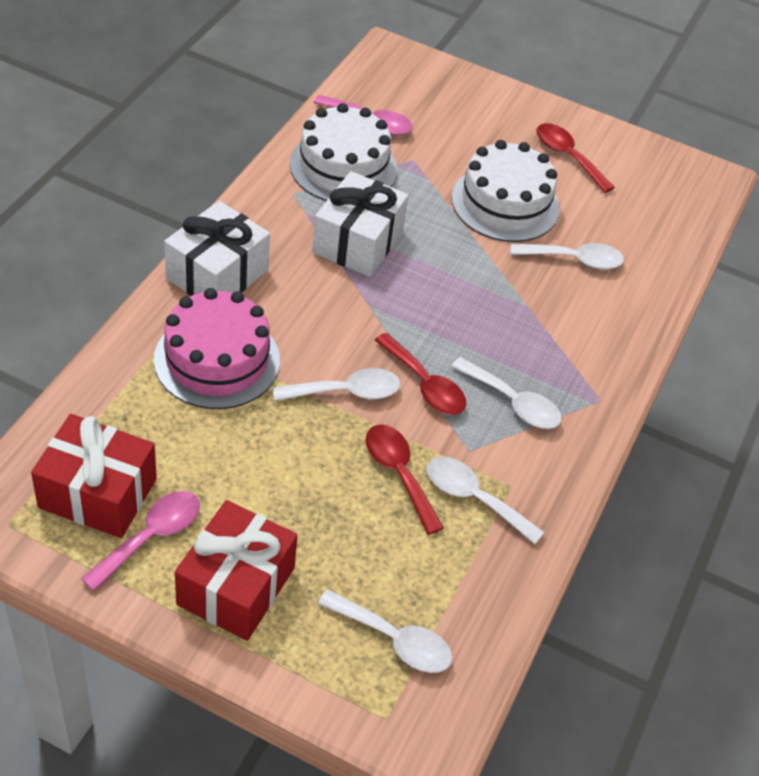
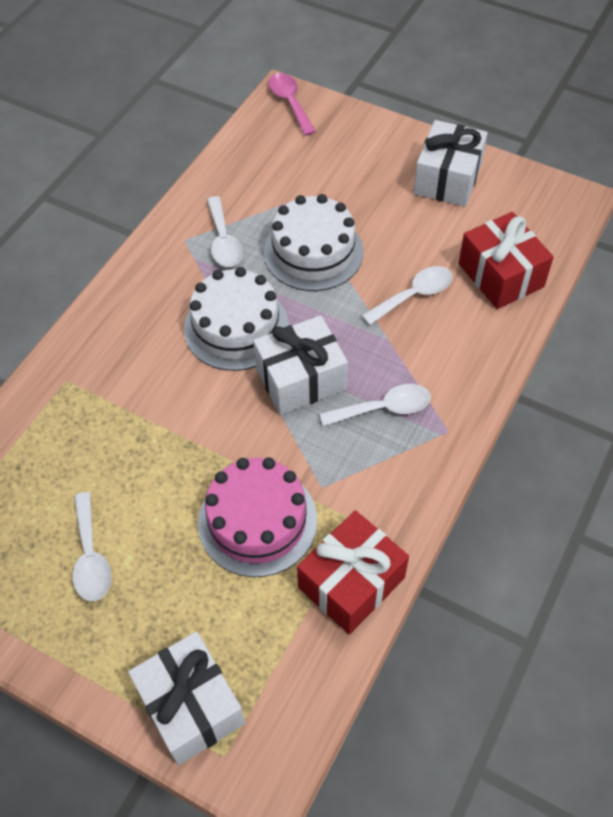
pink spoon: 2 -> 1
red spoon: 3 -> 0
white gift: 2 -> 3
white spoon: 5 -> 4

